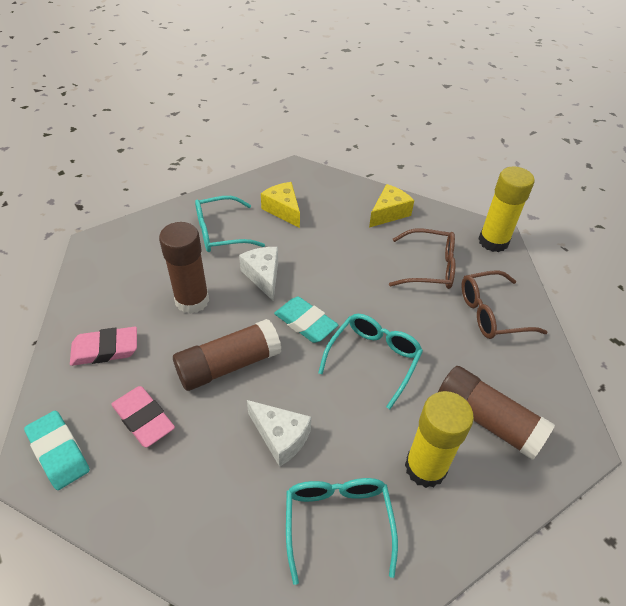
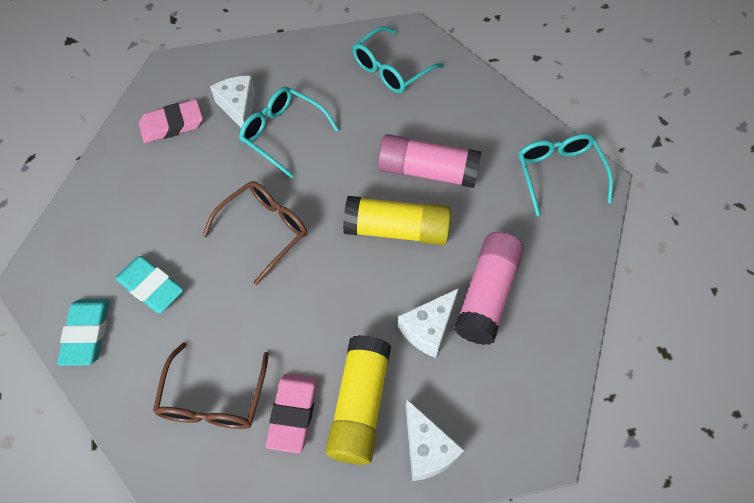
brown glue stick: 3 -> 0
pink glue stick: 0 -> 2
white cheese: 2 -> 3
yellow cheese: 2 -> 0

